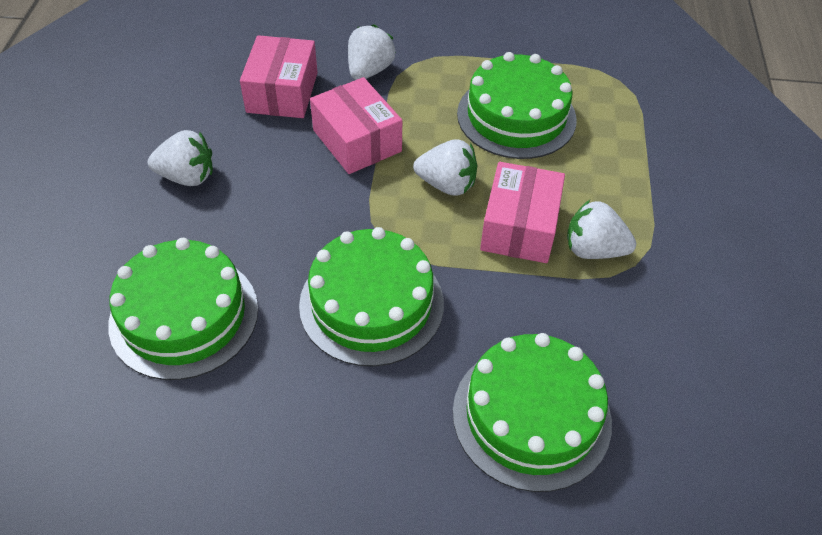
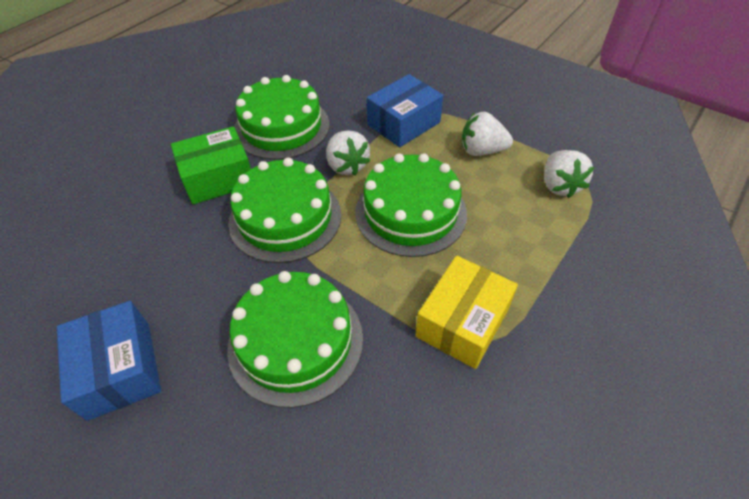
blue box: 0 -> 2
green box: 0 -> 1
pink box: 3 -> 0
white strawberry: 4 -> 3
yellow box: 0 -> 1

